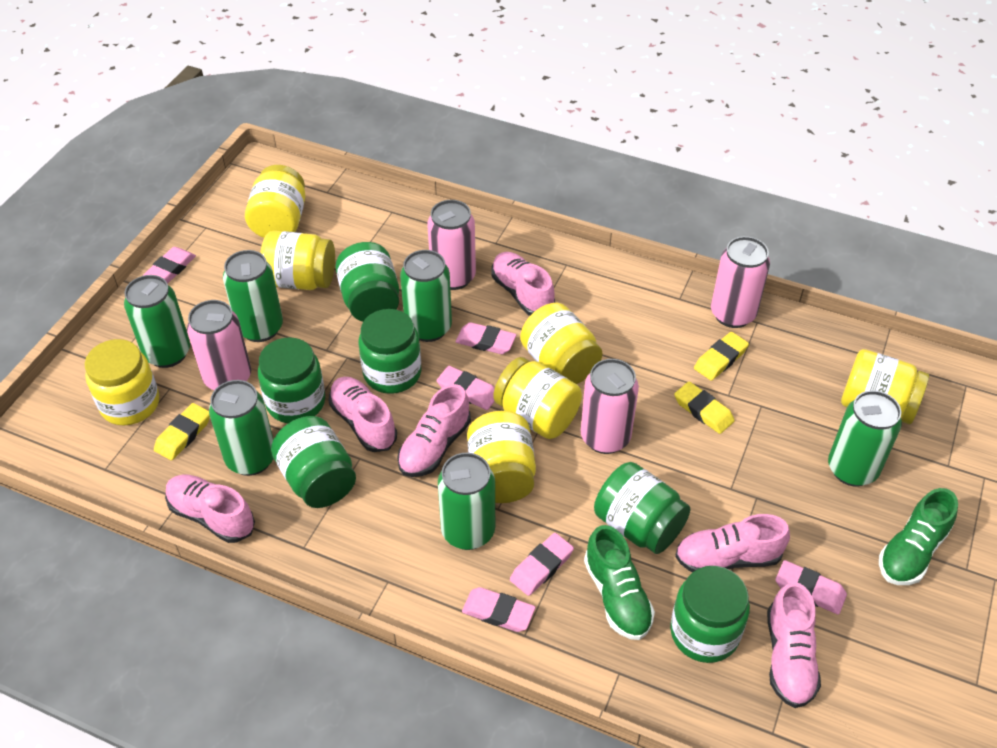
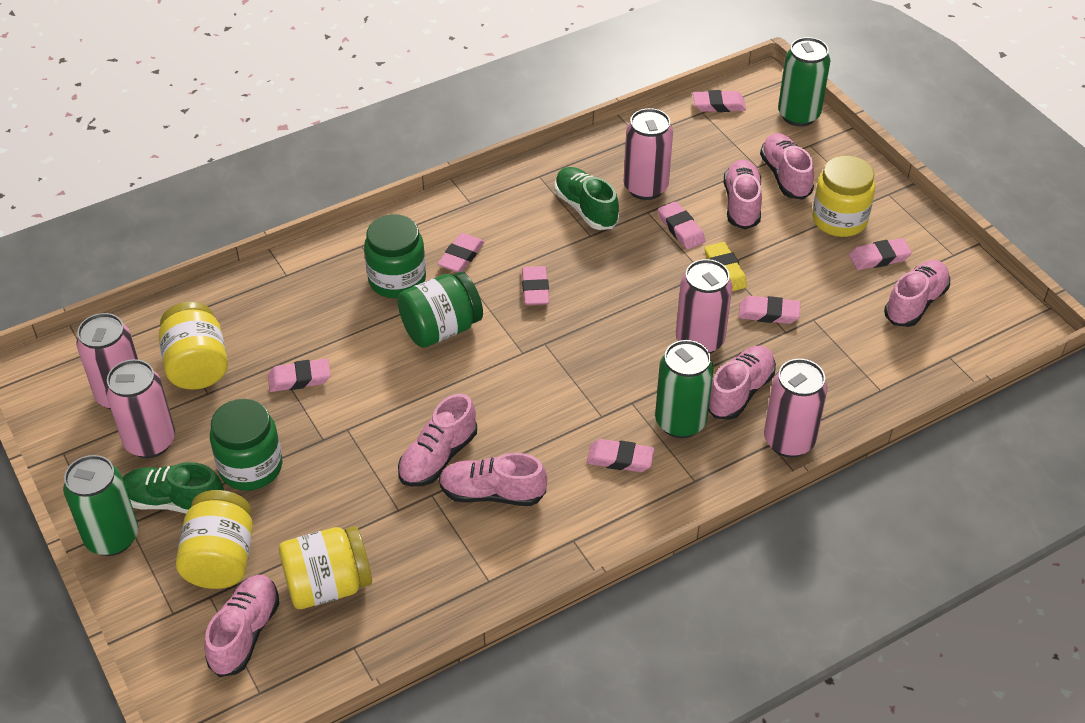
green can: 6 -> 3
green jar: 6 -> 3
pink can: 4 -> 5
pink eraser: 6 -> 8
pink shoe: 6 -> 7
yellow eraser: 3 -> 1
yellow jar: 7 -> 4

